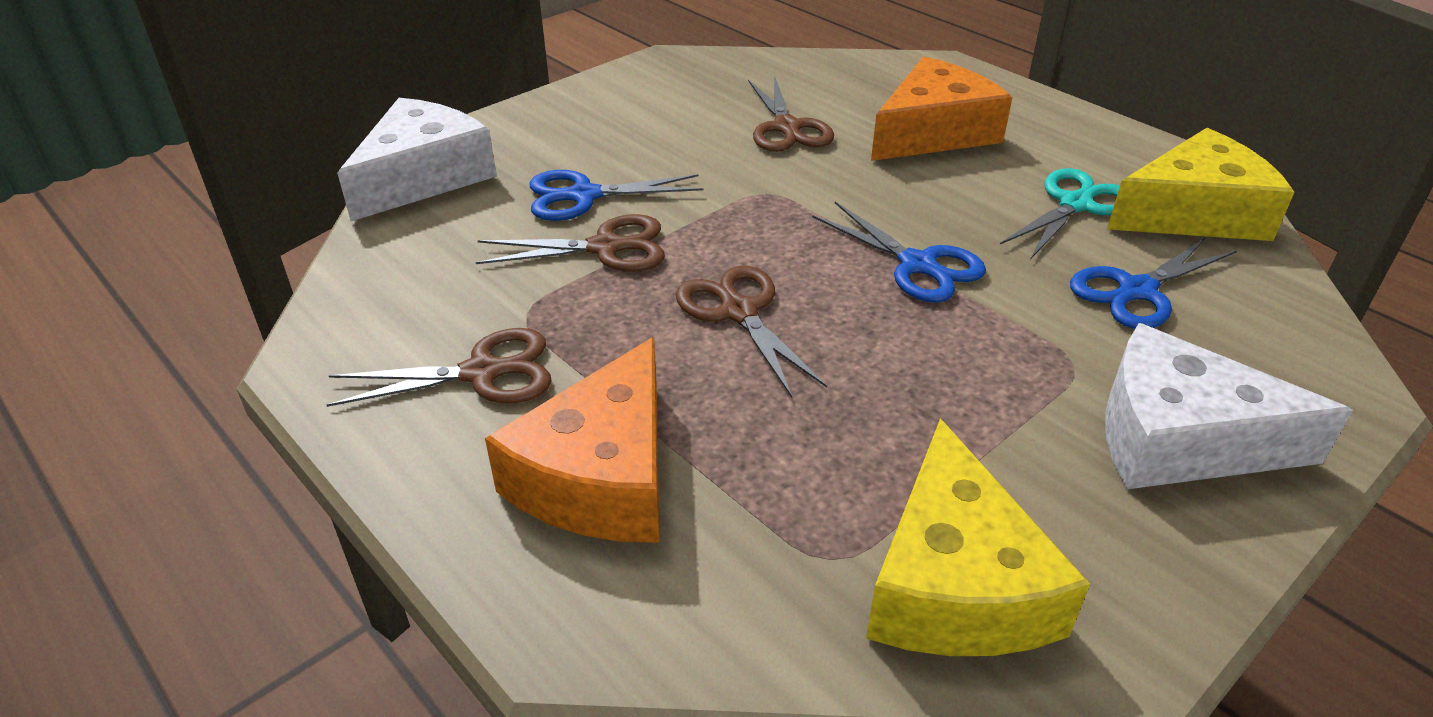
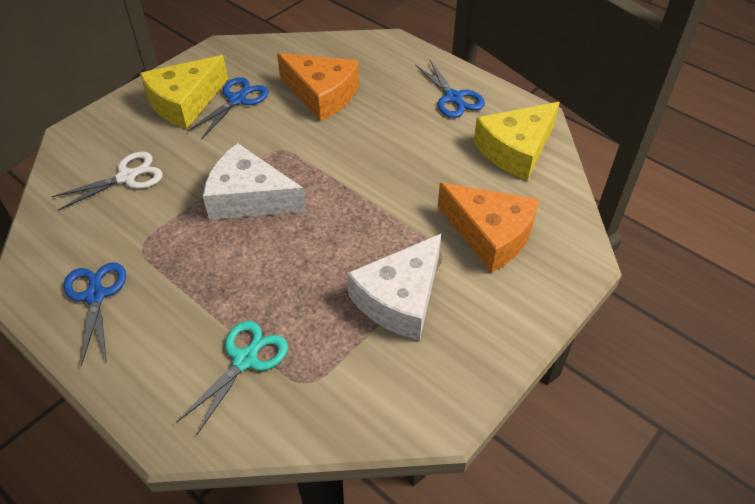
brown scissors: 4 -> 0
white scissors: 0 -> 1

